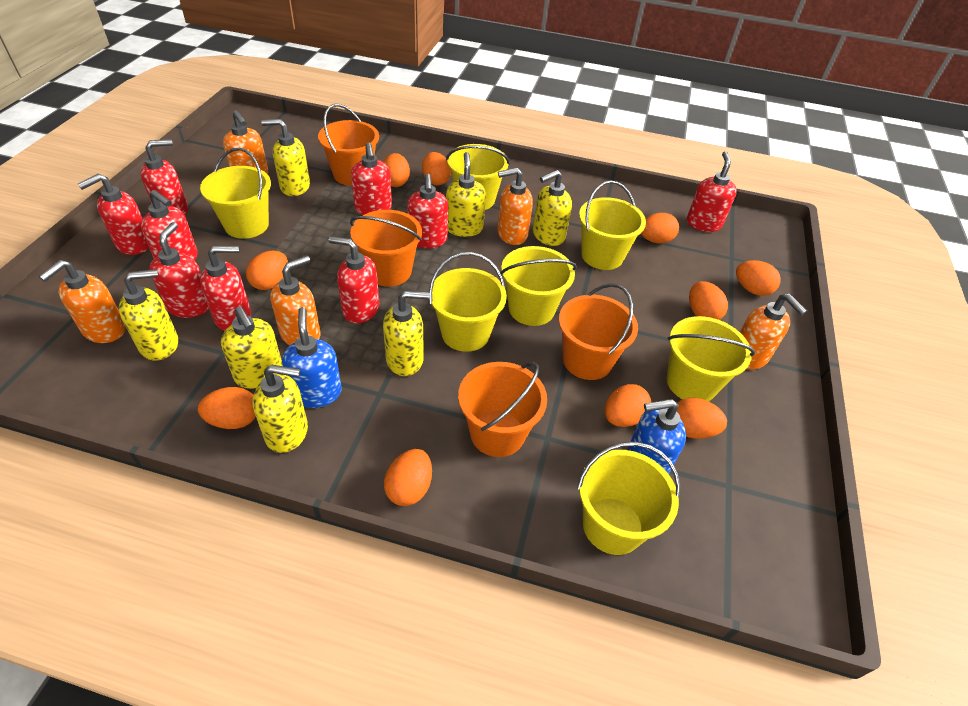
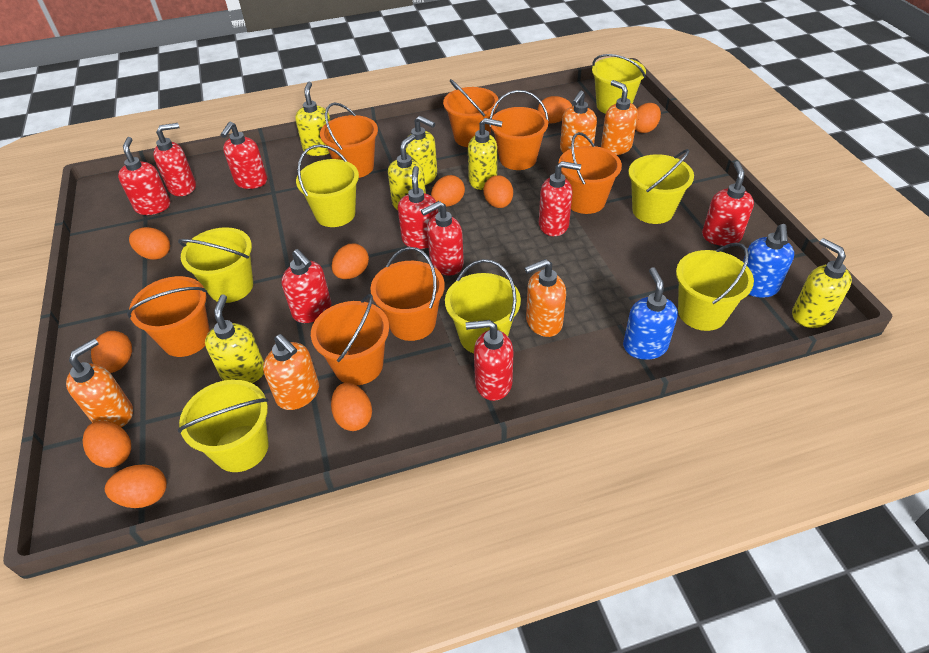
orange bucket: 4 -> 7
yellow soap dispenser: 7 -> 6

